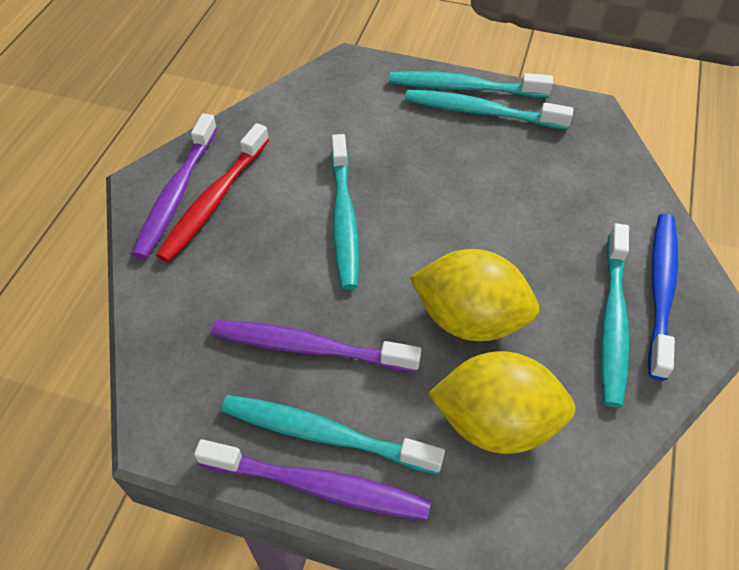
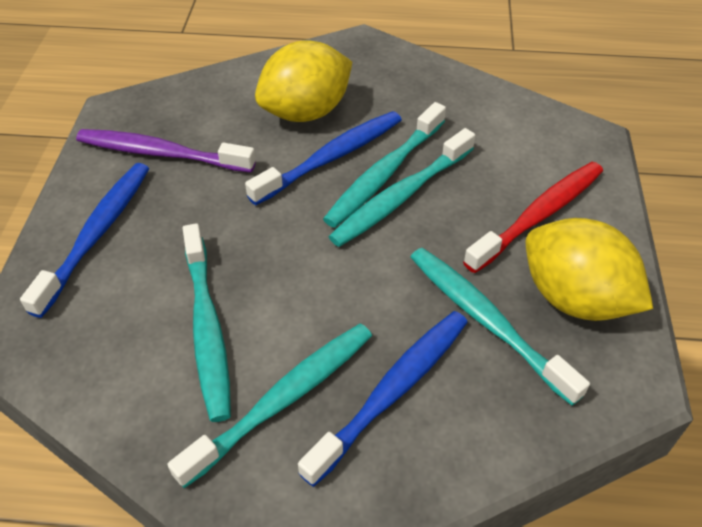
blue toothbrush: 1 -> 3
purple toothbrush: 3 -> 1

